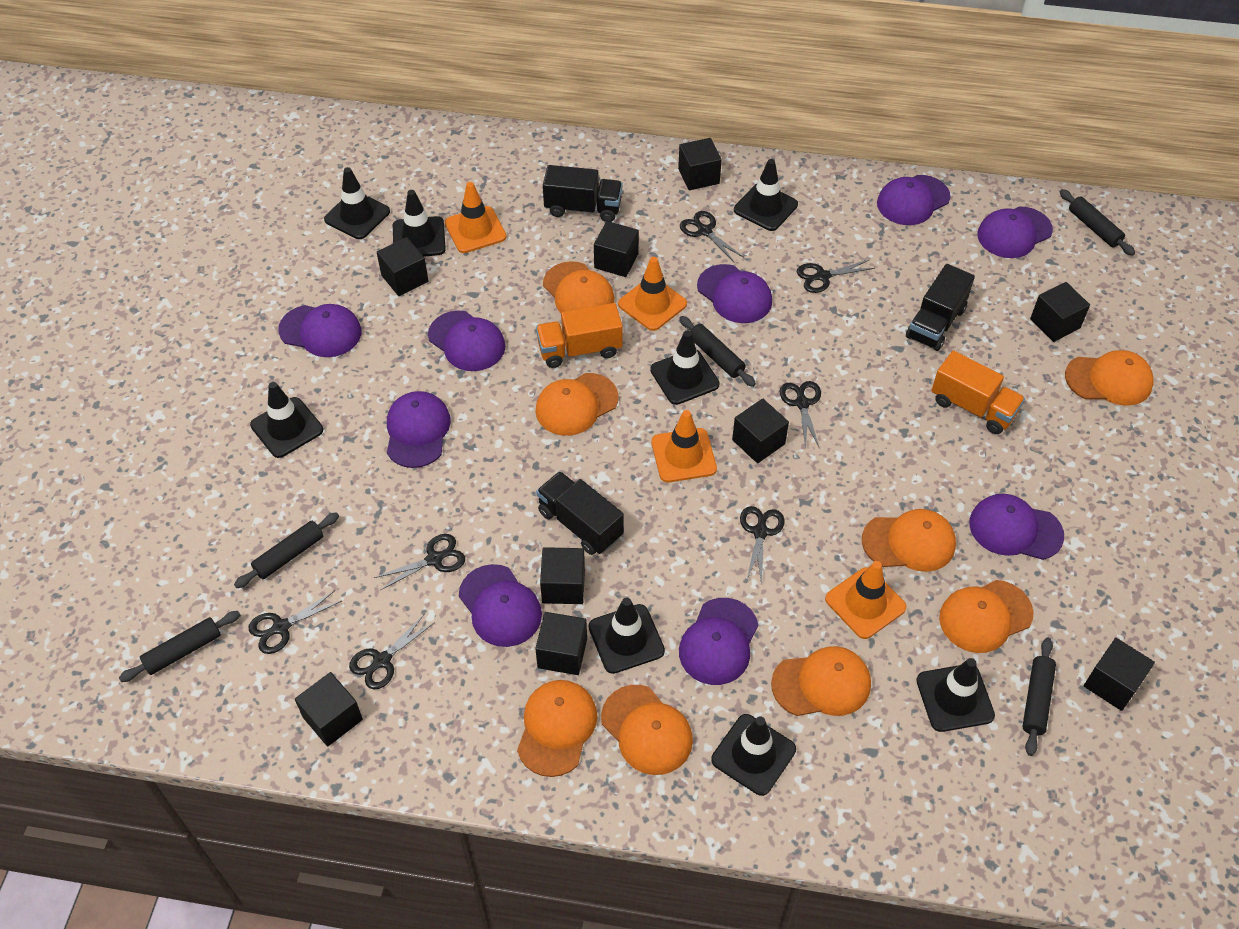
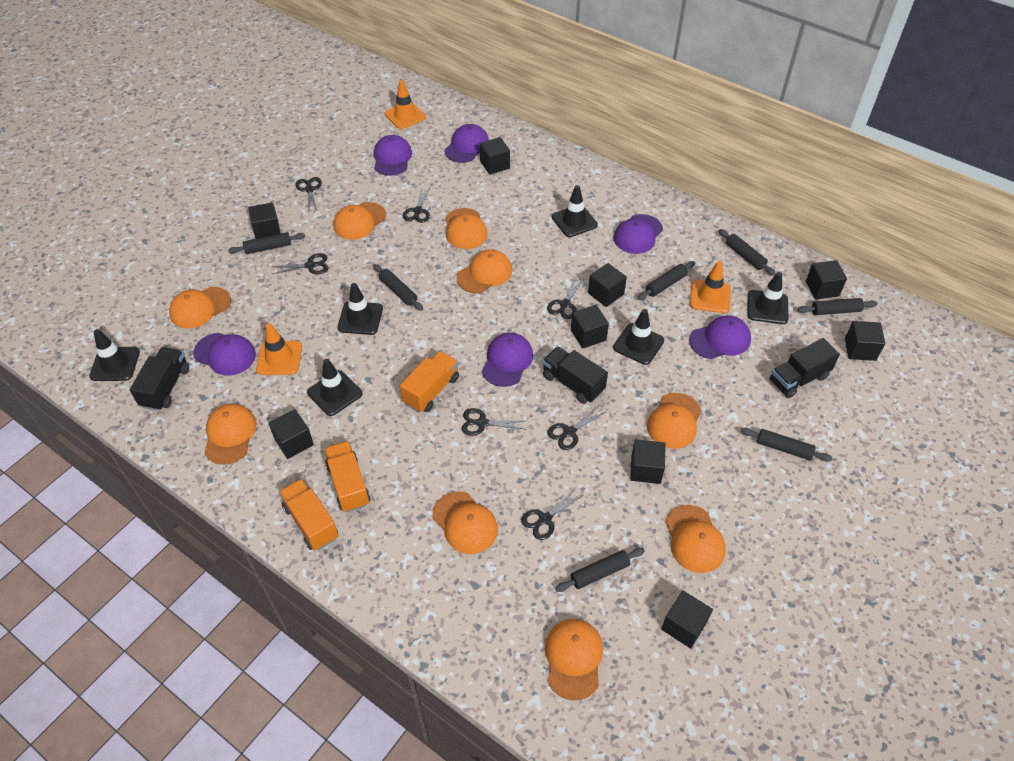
black rolling pin: 5 -> 7
black traffic cone: 8 -> 6
orange cap: 8 -> 9
orange traffic cone: 4 -> 3
orange truck: 2 -> 3
purple cap: 9 -> 6

